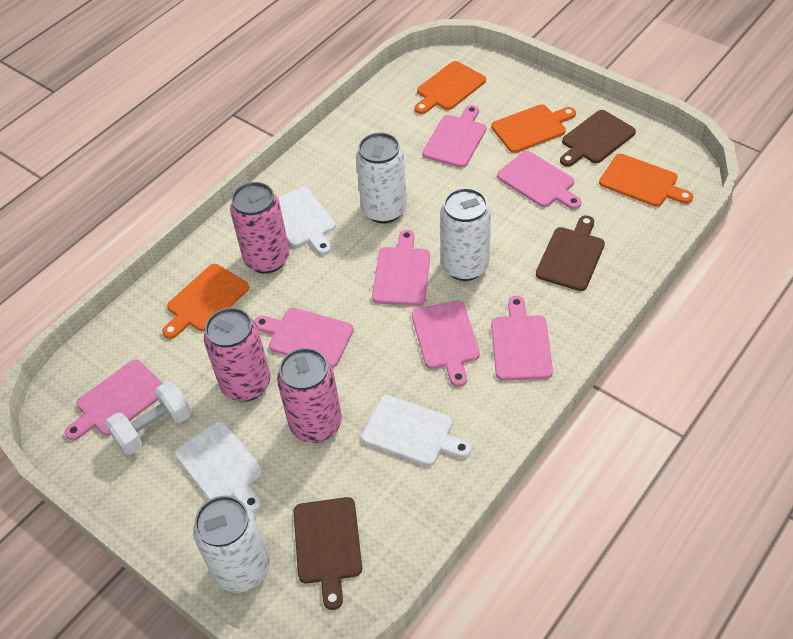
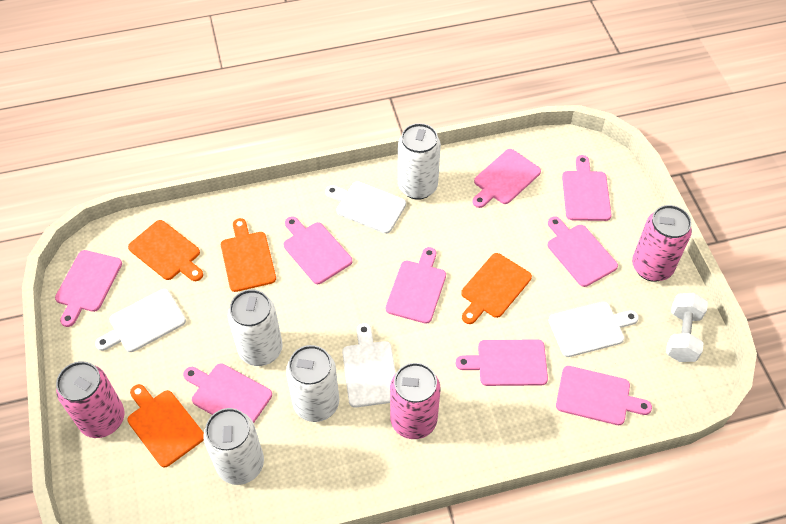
brown cutting board: 3 -> 0
pink cutting board: 7 -> 9
white can: 3 -> 4
white cutting board: 3 -> 4

